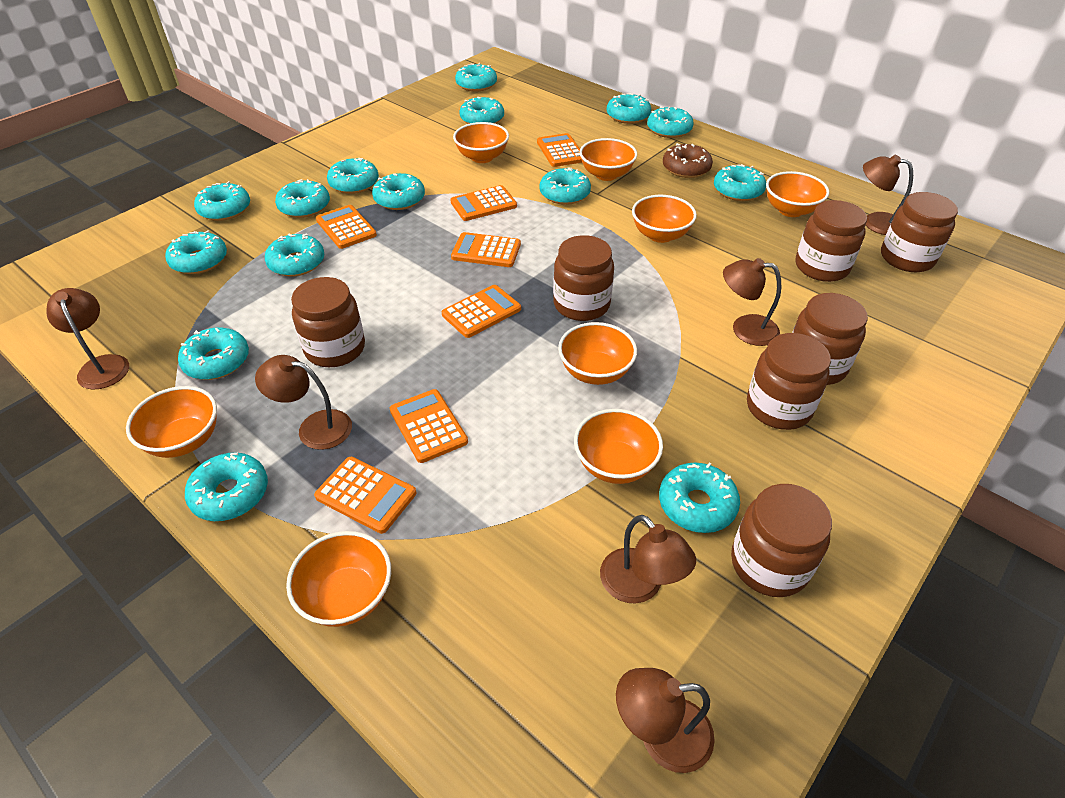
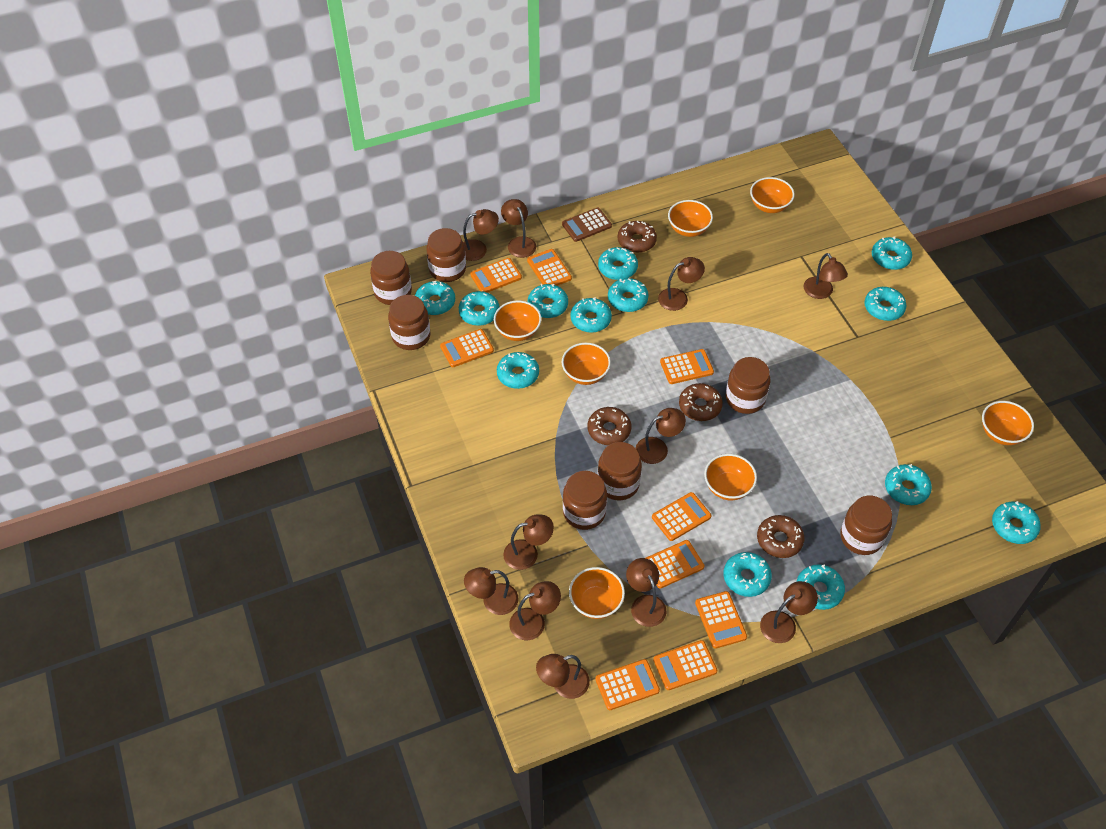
brown calculator: 0 -> 1
brown donut: 1 -> 4
brown lamp: 6 -> 11
orange bowl: 8 -> 7
orange calculator: 7 -> 9
turquoise donut: 15 -> 13

